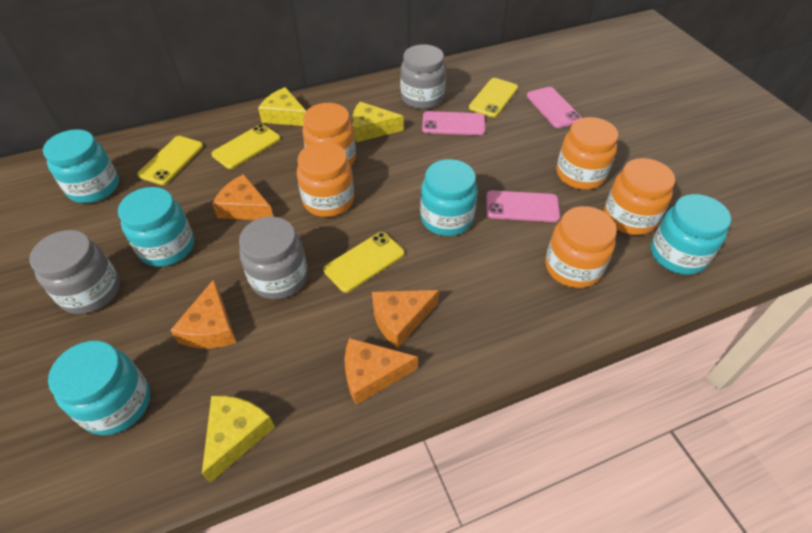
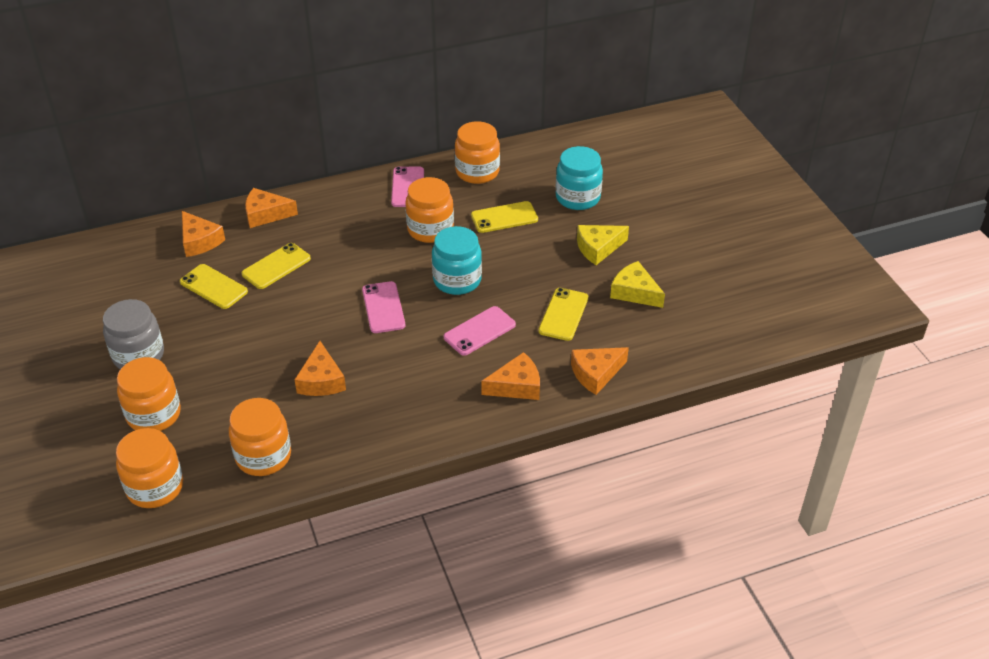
grey jar: 3 -> 1
orange cheese: 4 -> 5
turquoise jar: 5 -> 2
yellow cheese: 3 -> 2

